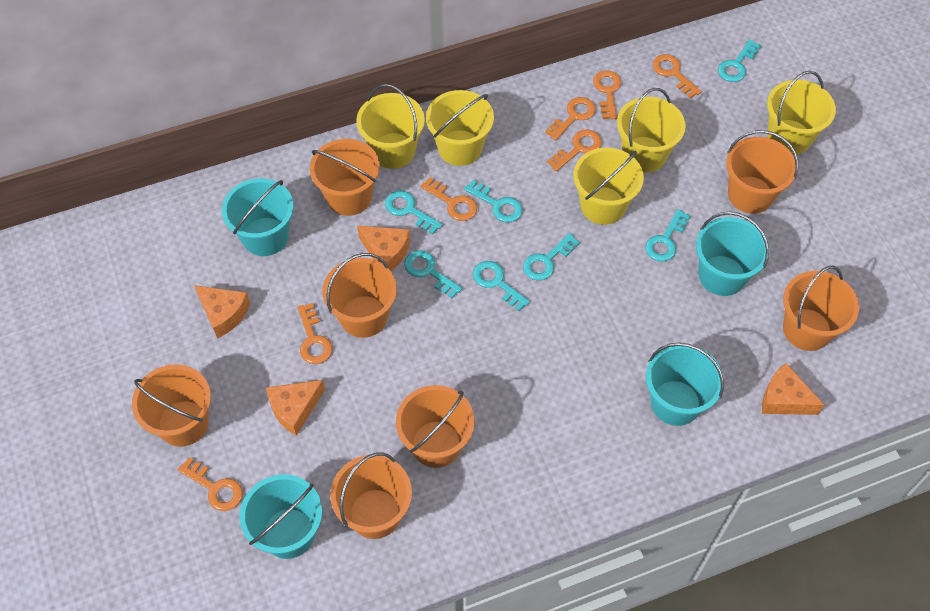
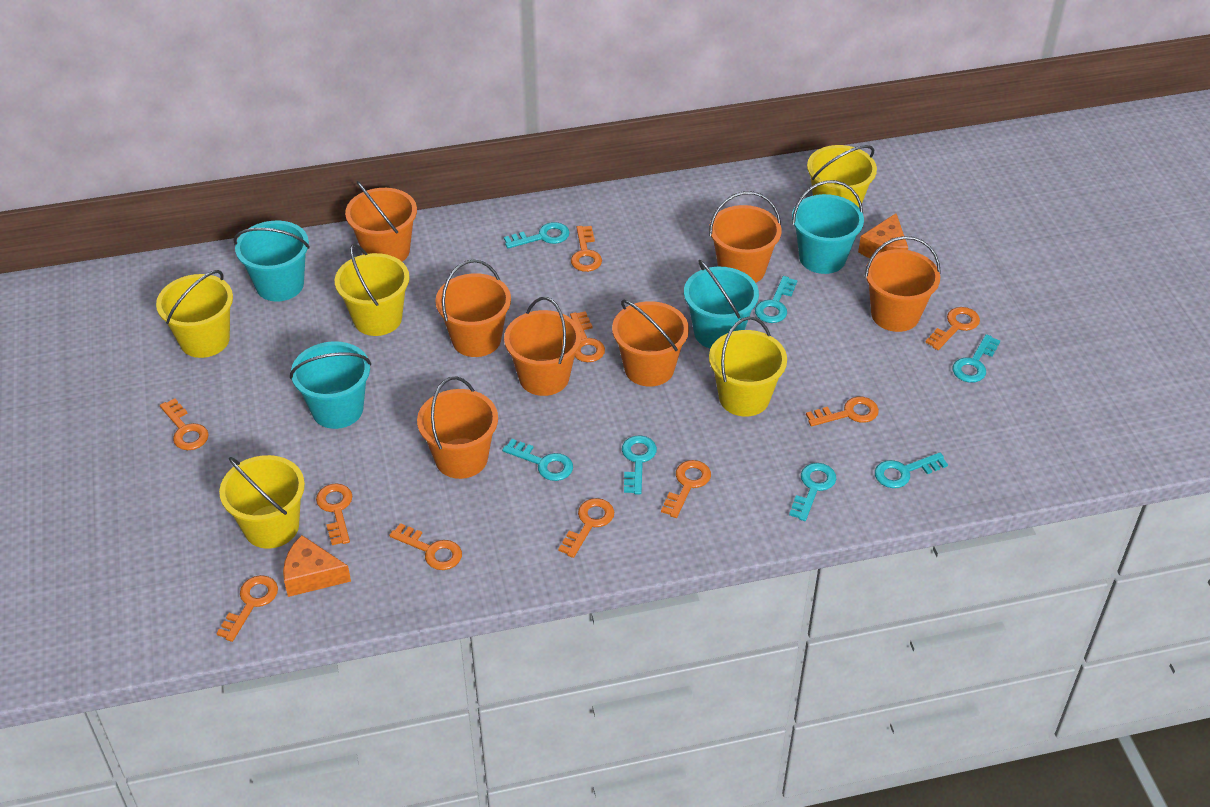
orange cheese: 4 -> 2
orange key: 7 -> 10

